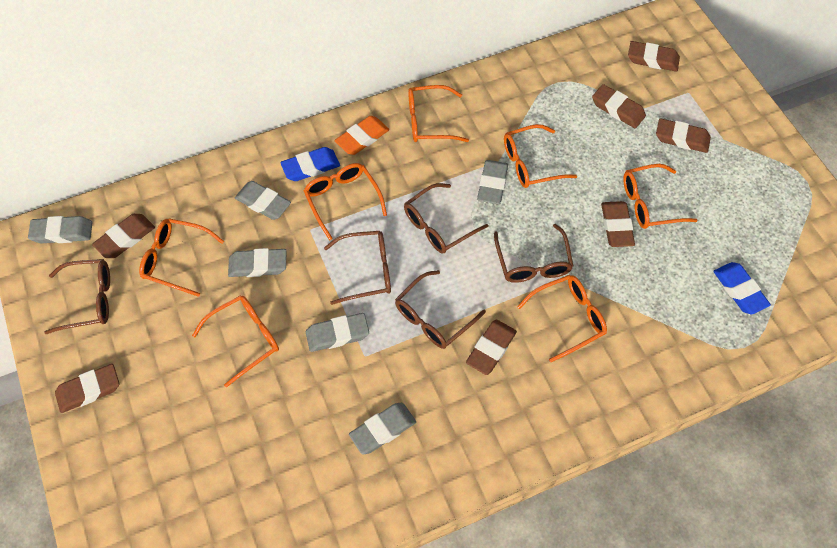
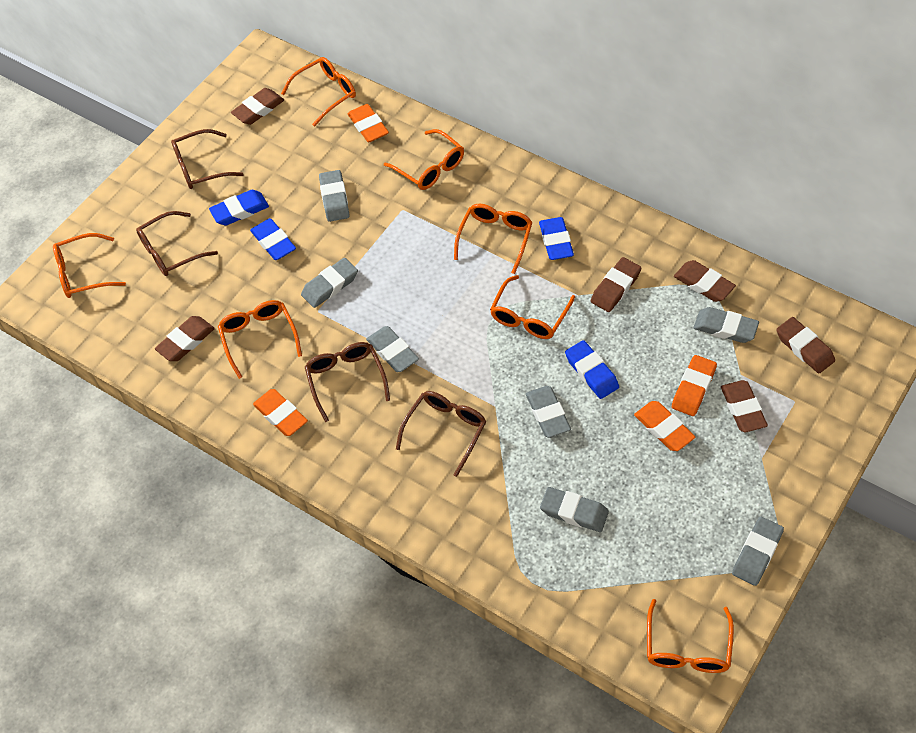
blue eraser: 2 -> 4
brown eraser: 7 -> 6
brown glasses: 5 -> 4
grey eraser: 6 -> 7
orange eraser: 1 -> 4

